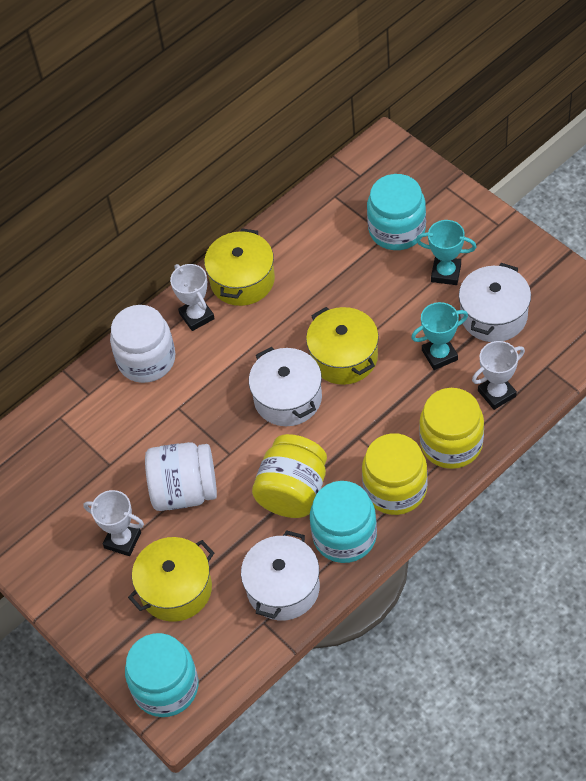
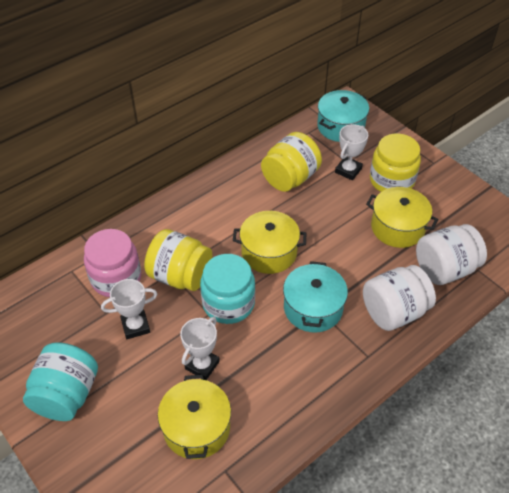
pink jar: 0 -> 1
turquoise jar: 3 -> 2
turquoise pot: 0 -> 2
turquoise trophy: 2 -> 0
white pot: 3 -> 0

